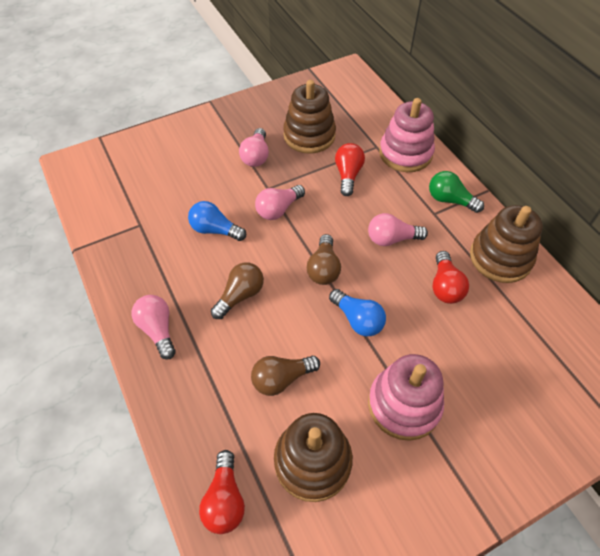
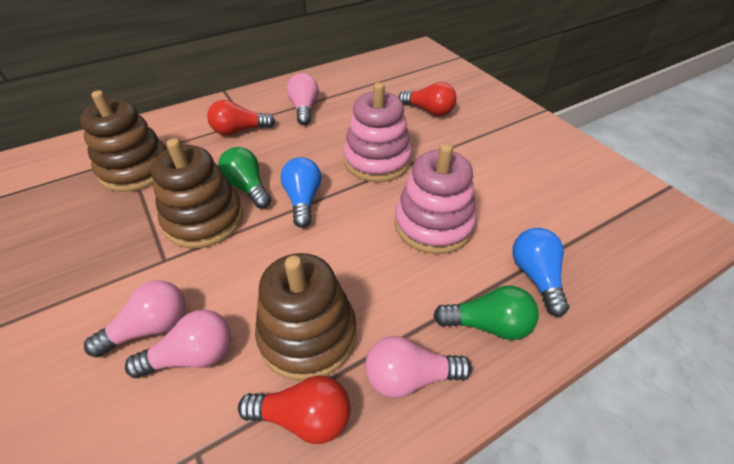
brown light bulb: 3 -> 0
green light bulb: 1 -> 2

